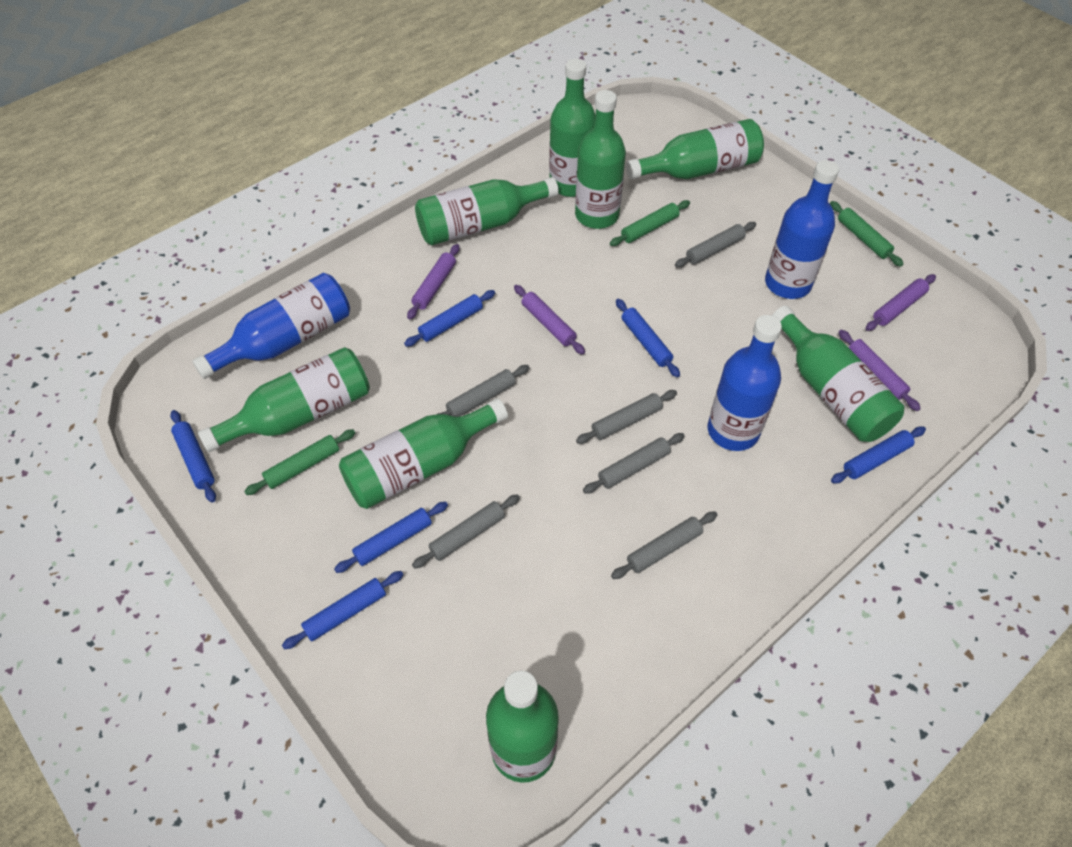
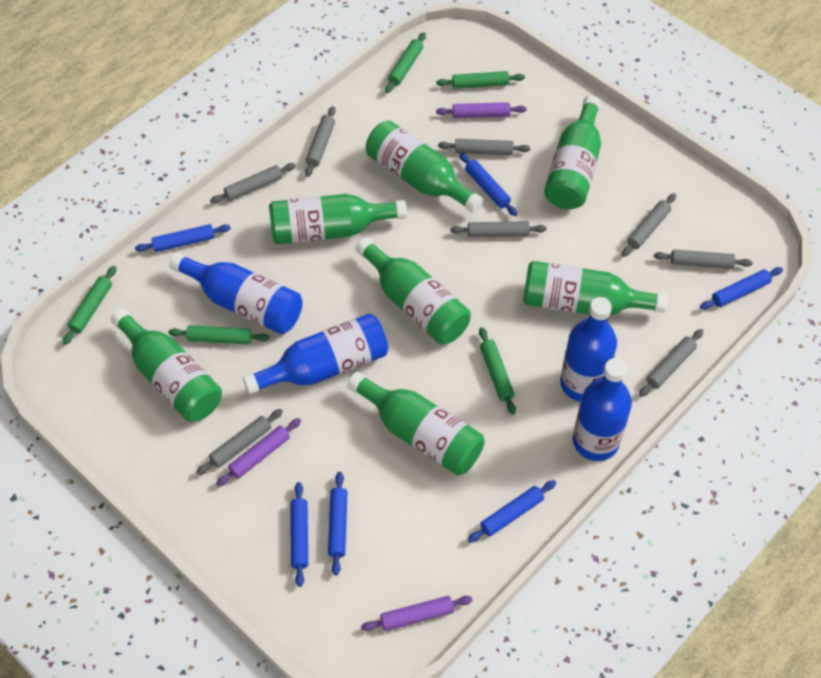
blue bottle: 3 -> 4
green bottle: 8 -> 7
green rolling pin: 3 -> 5
grey rolling pin: 6 -> 8
purple rolling pin: 4 -> 3

